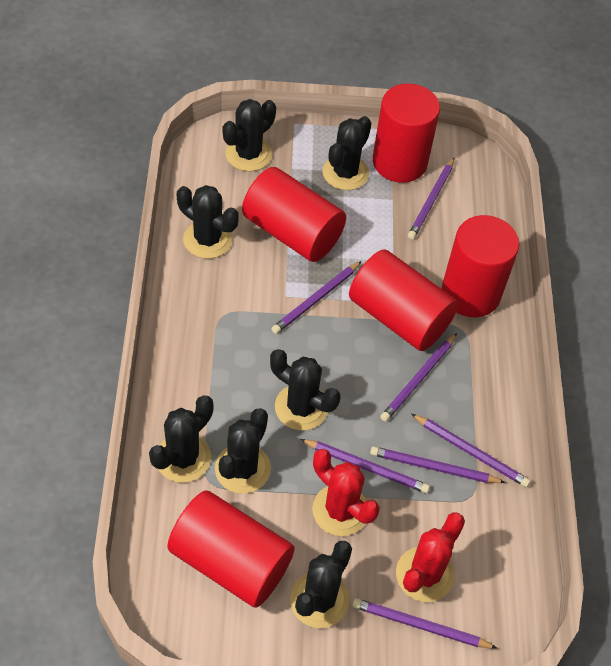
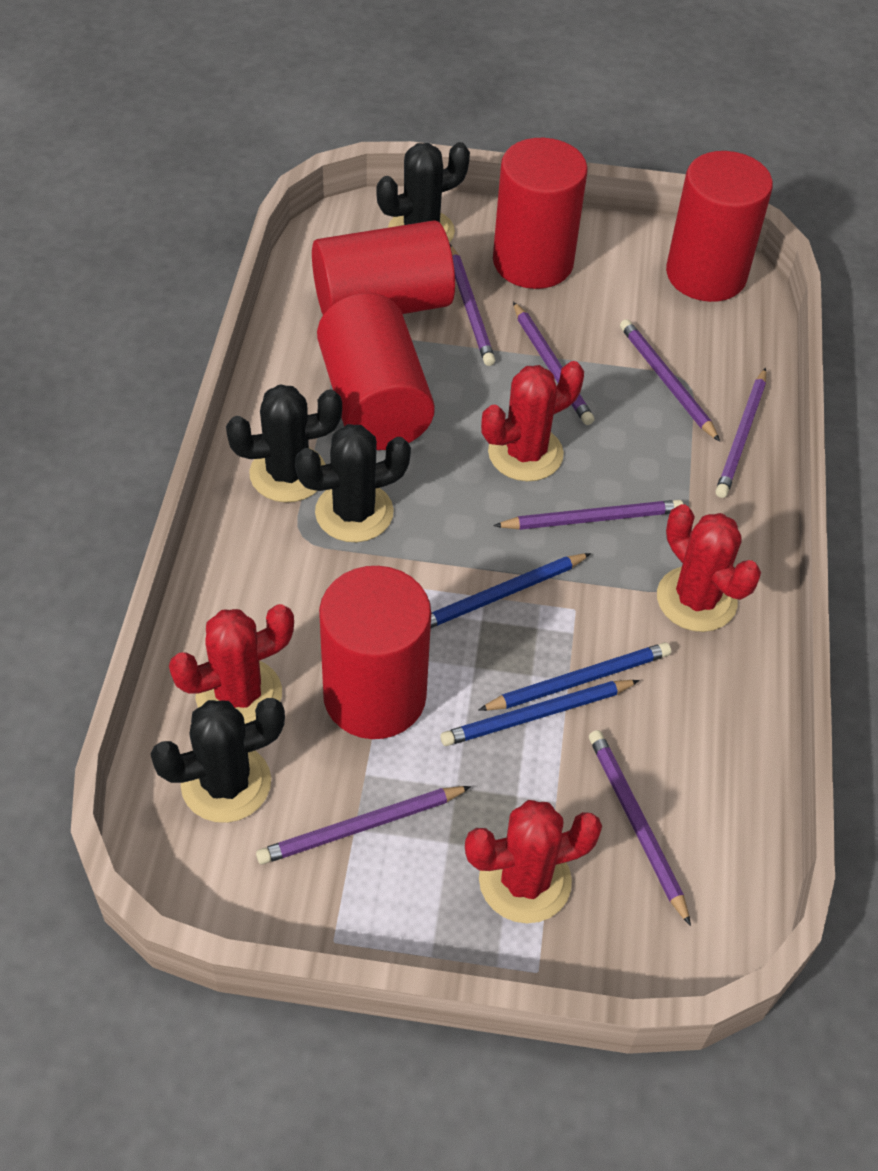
black cactus: 7 -> 4
blue pencil: 0 -> 3
red cactus: 2 -> 4

